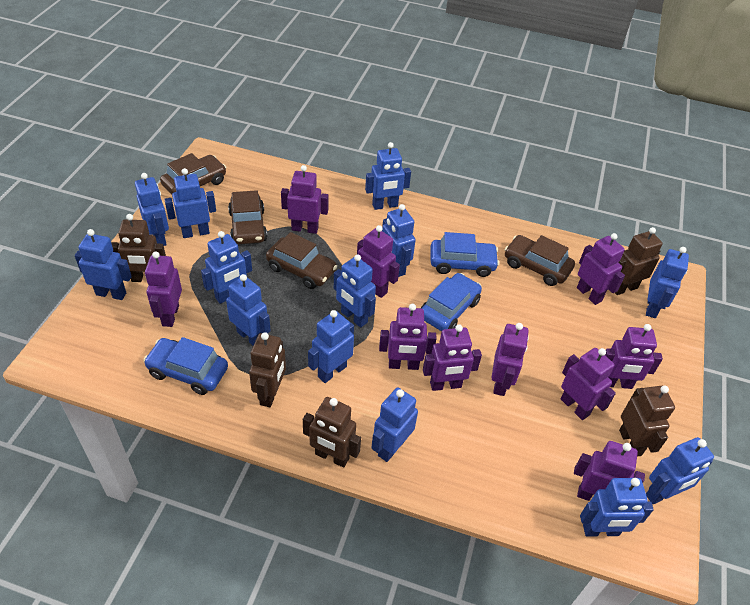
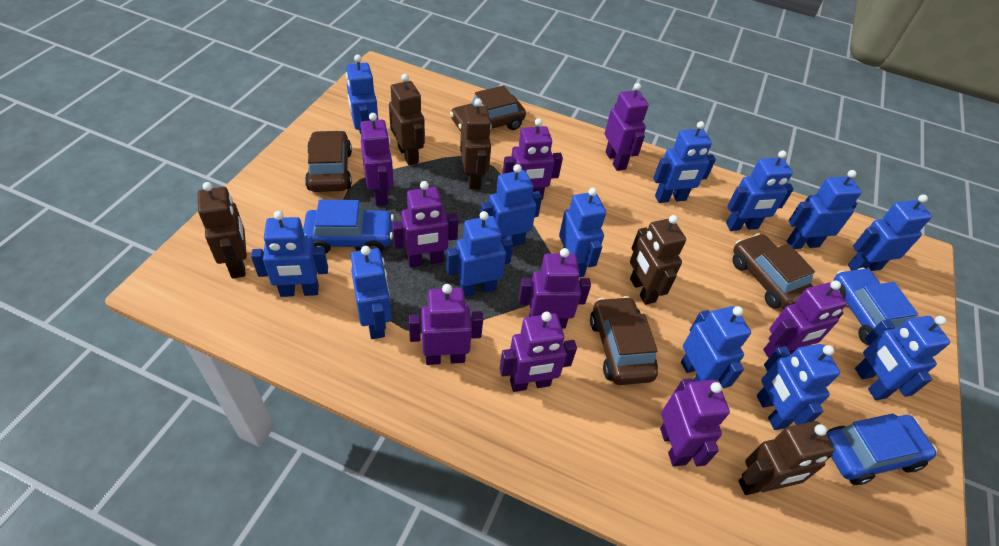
purple robot: 10 -> 9

